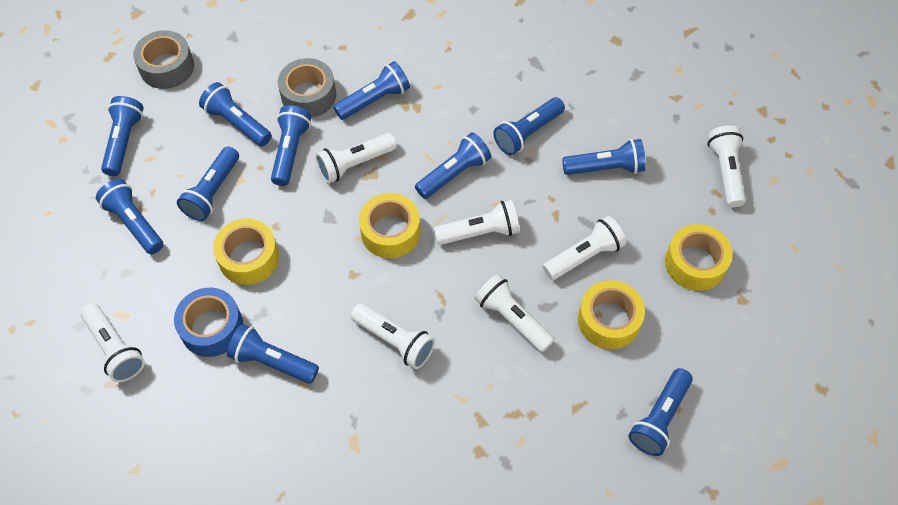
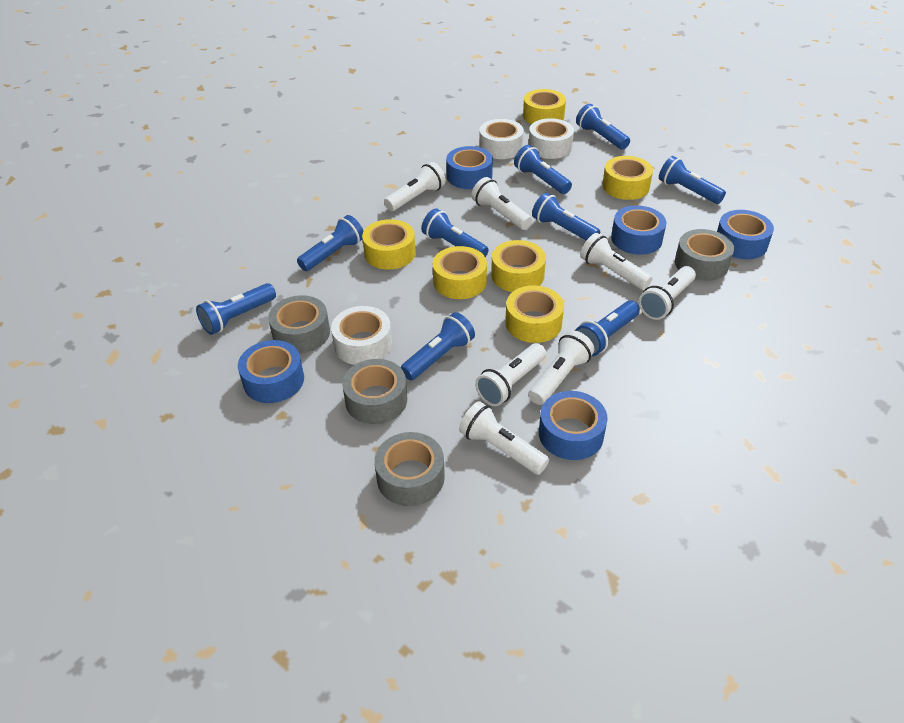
blue flashlight: 11 -> 9
blue tape: 1 -> 5
grey tape: 2 -> 4
white tape: 0 -> 3
yellow tape: 4 -> 6

